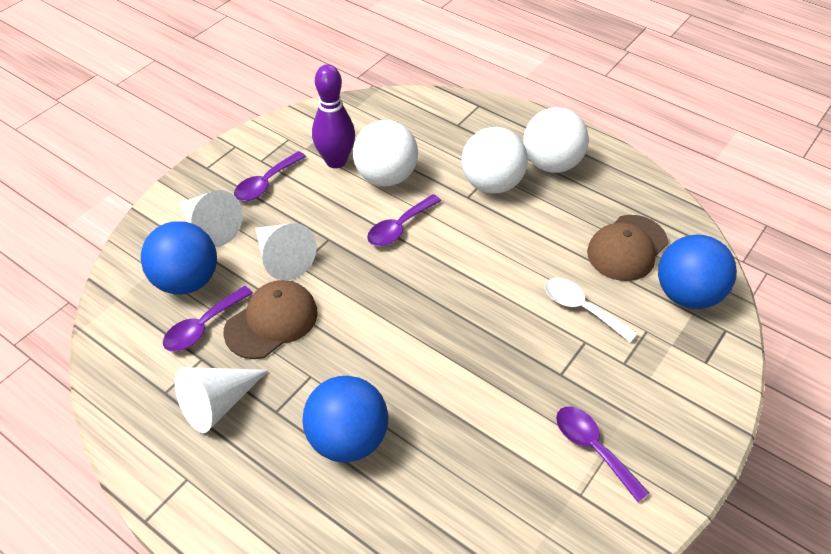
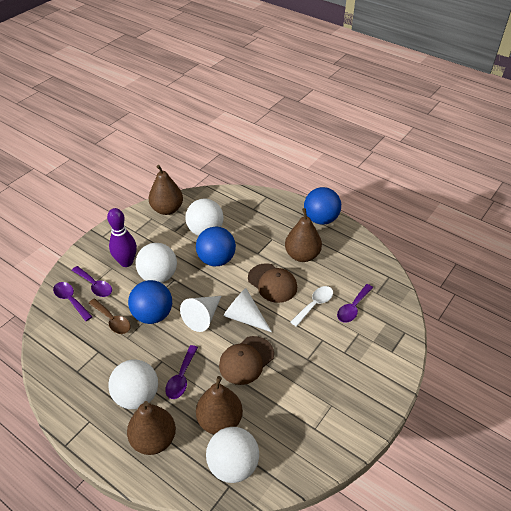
brown pear: 0 -> 4
brown spoon: 0 -> 1
white ball: 3 -> 4
white cone: 3 -> 2

